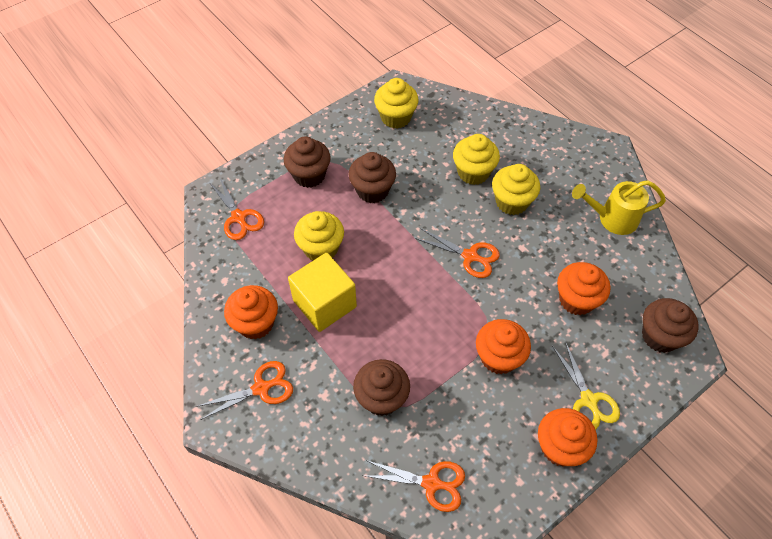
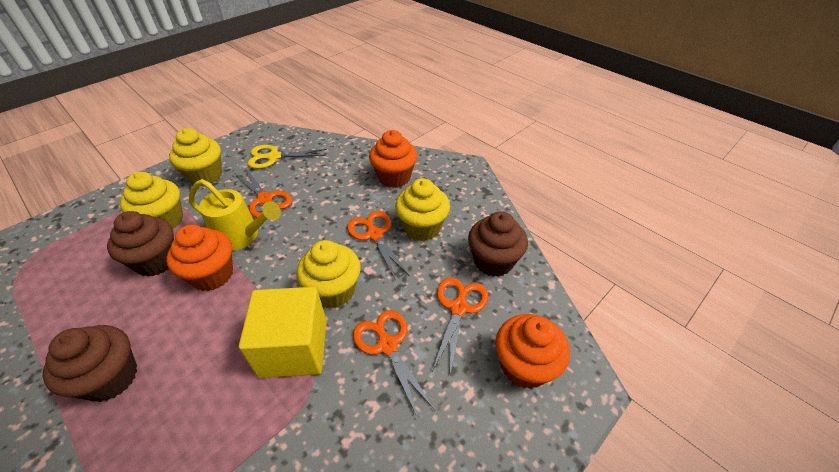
brown cupcake: 4 -> 3
orange cupcake: 4 -> 3

